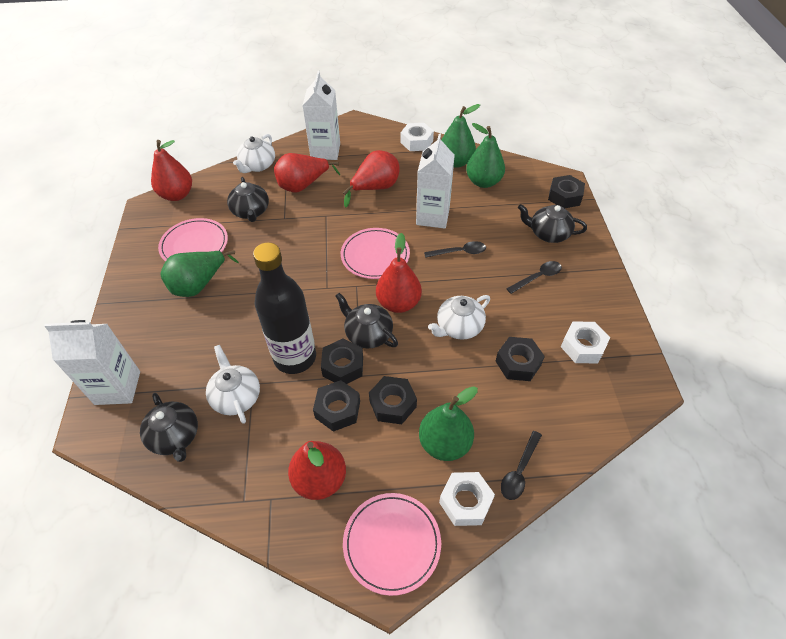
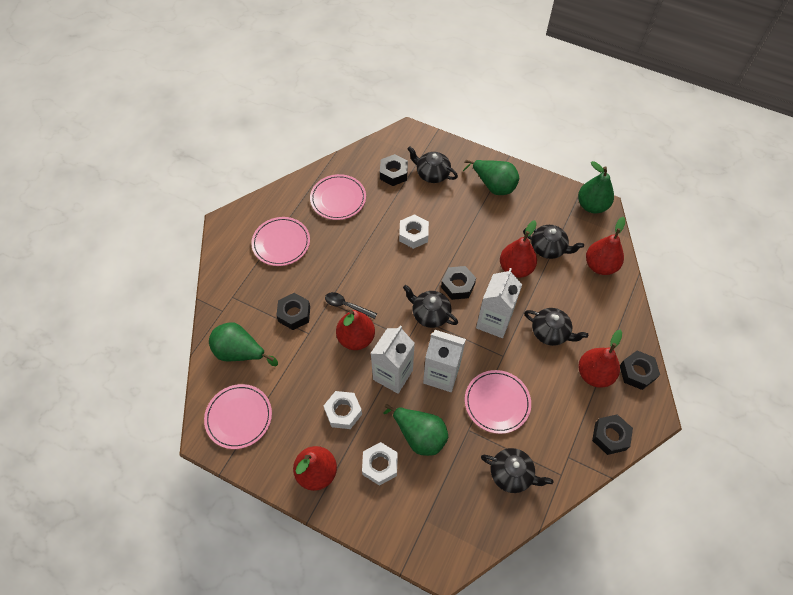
black bottle: 1 -> 0
black spoon: 3 -> 1
black teapot: 4 -> 5
pink plate: 3 -> 4
white teapot: 3 -> 0

